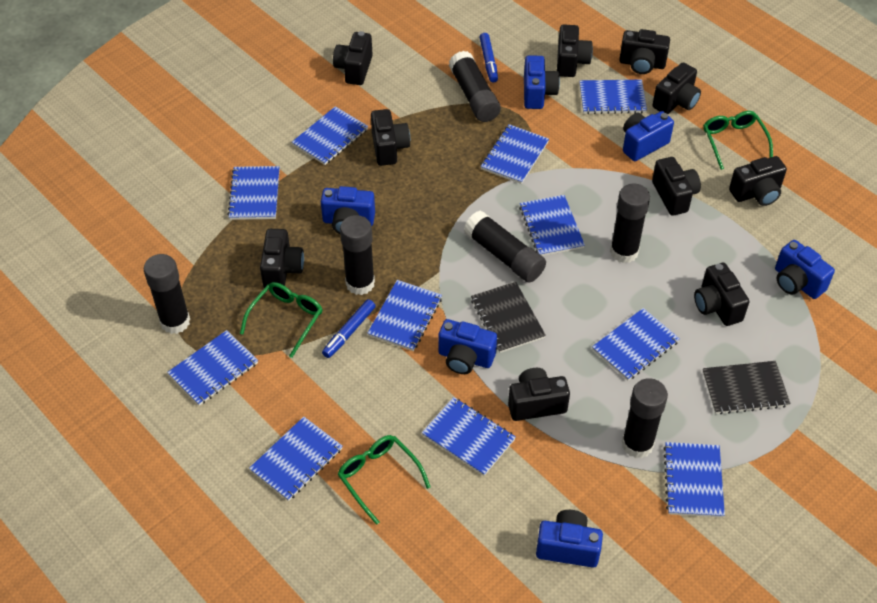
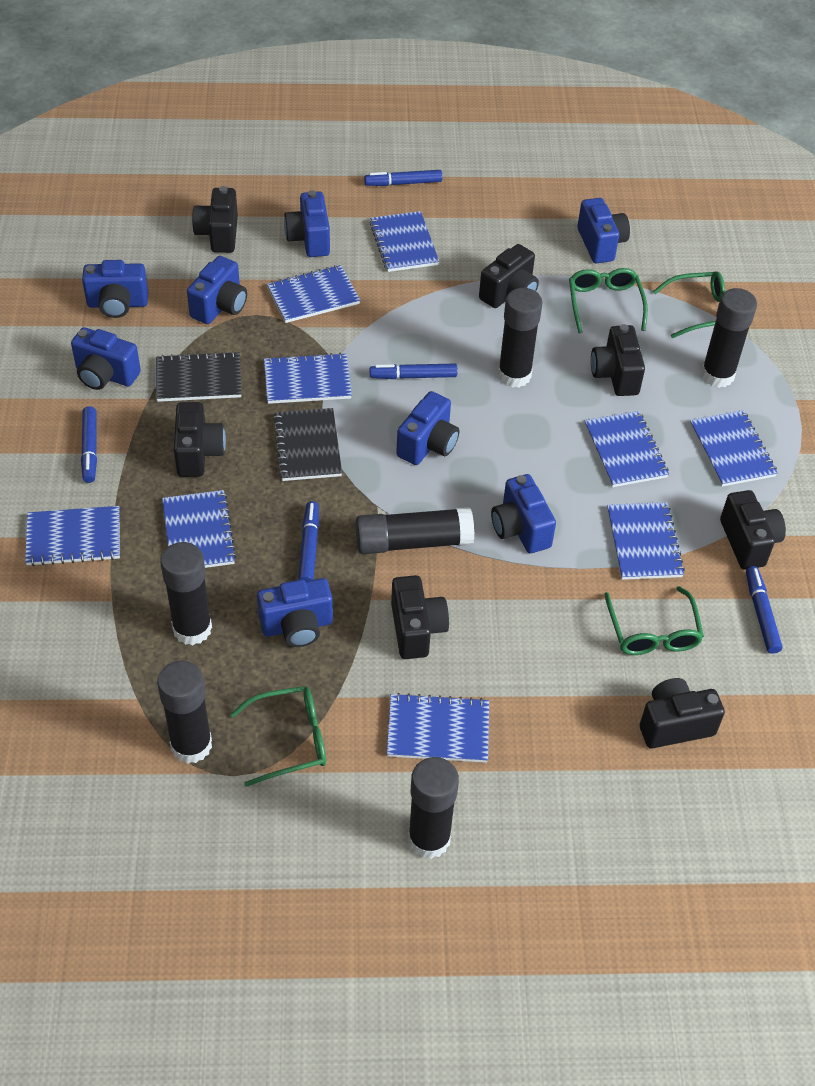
black camera: 10 -> 7
blue camera: 6 -> 8
blue marker: 2 -> 5
blue notebook: 11 -> 9
green glasses: 3 -> 4

